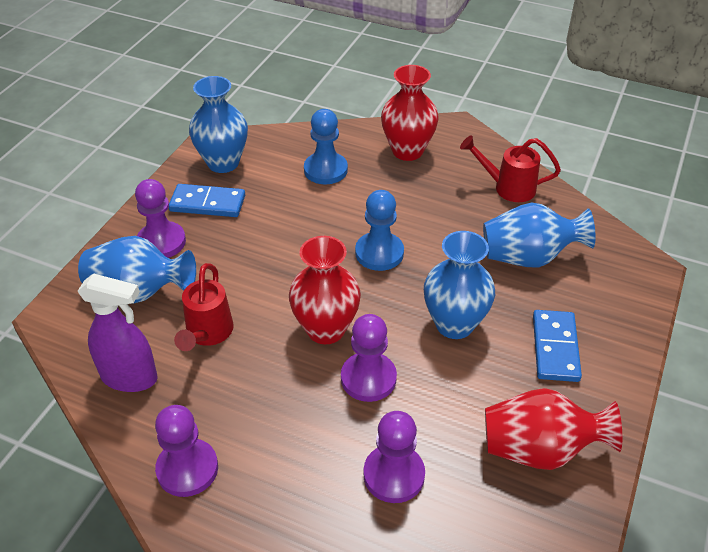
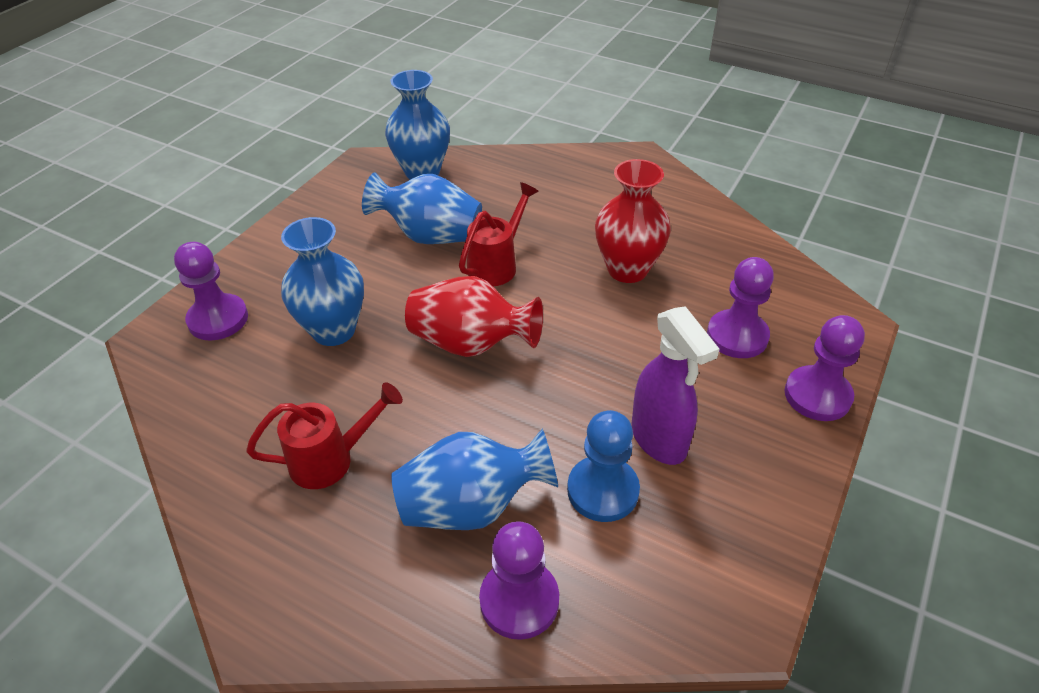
blue domino: 2 -> 0
blue pawn: 2 -> 1
red vase: 3 -> 2

